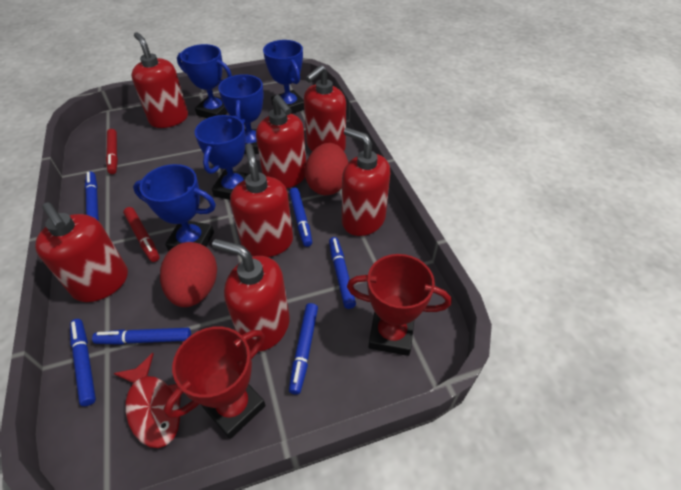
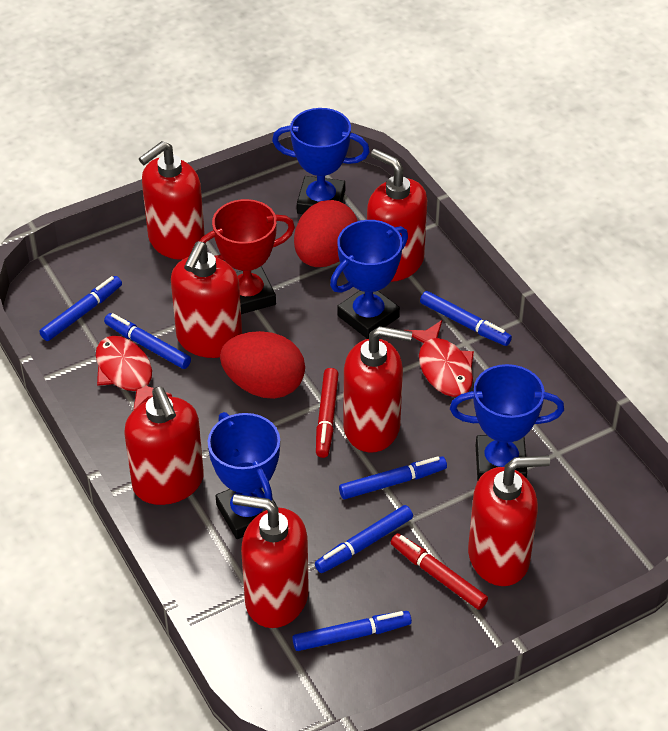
blue trophy: 5 -> 4
red fish: 1 -> 2
red trophy: 2 -> 1

